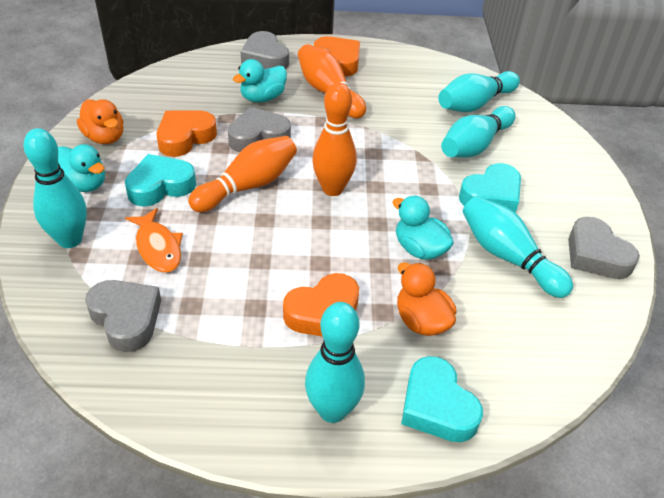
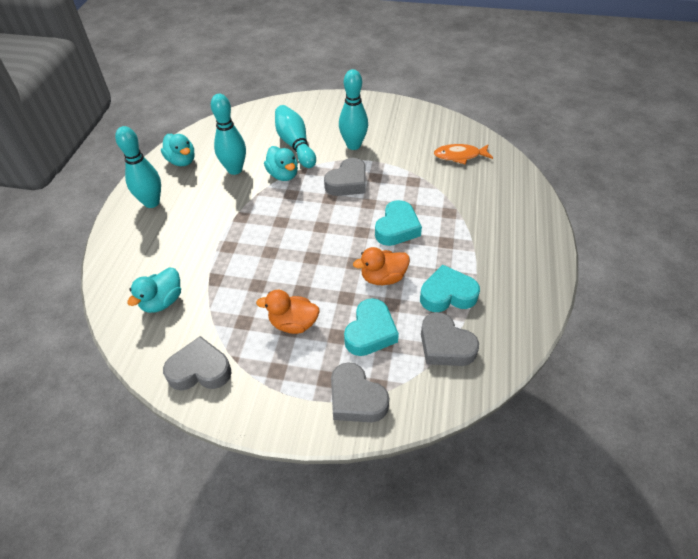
orange bowling pin: 3 -> 0
orange heart: 3 -> 0
turquoise bowling pin: 5 -> 4

